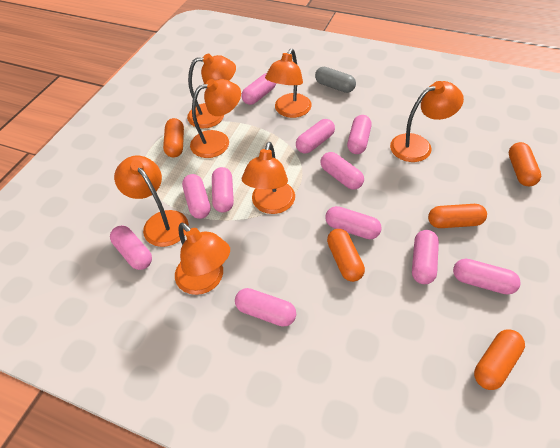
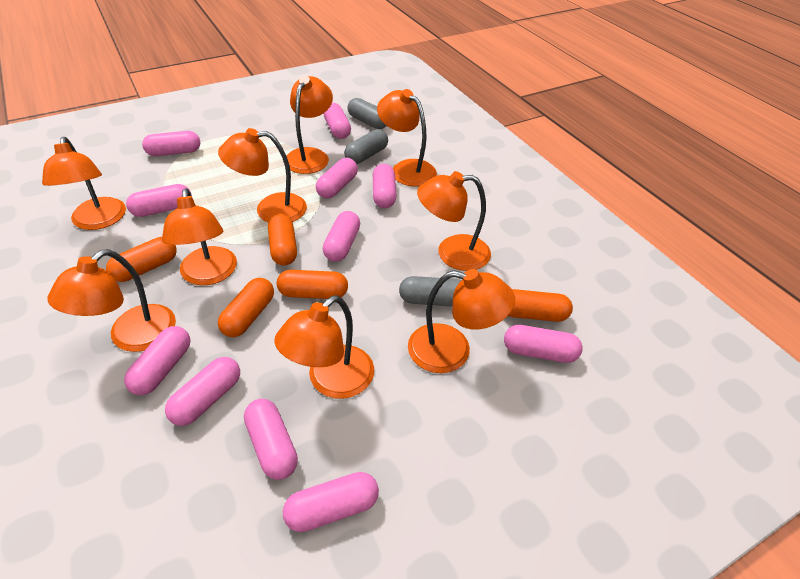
grey capsule: 1 -> 3
orange lamp: 7 -> 9

